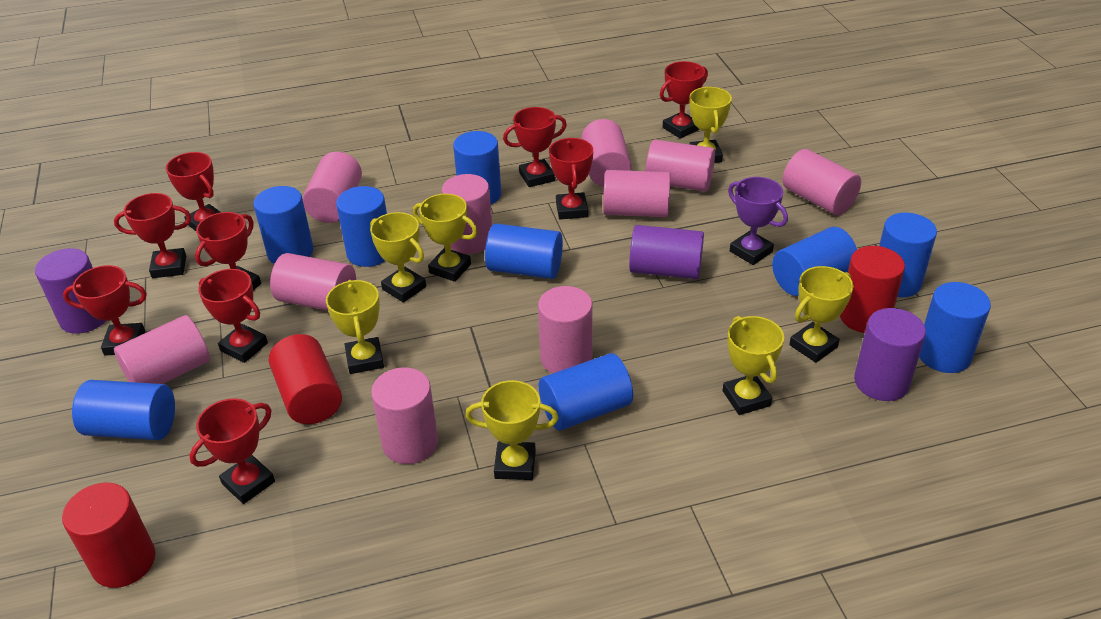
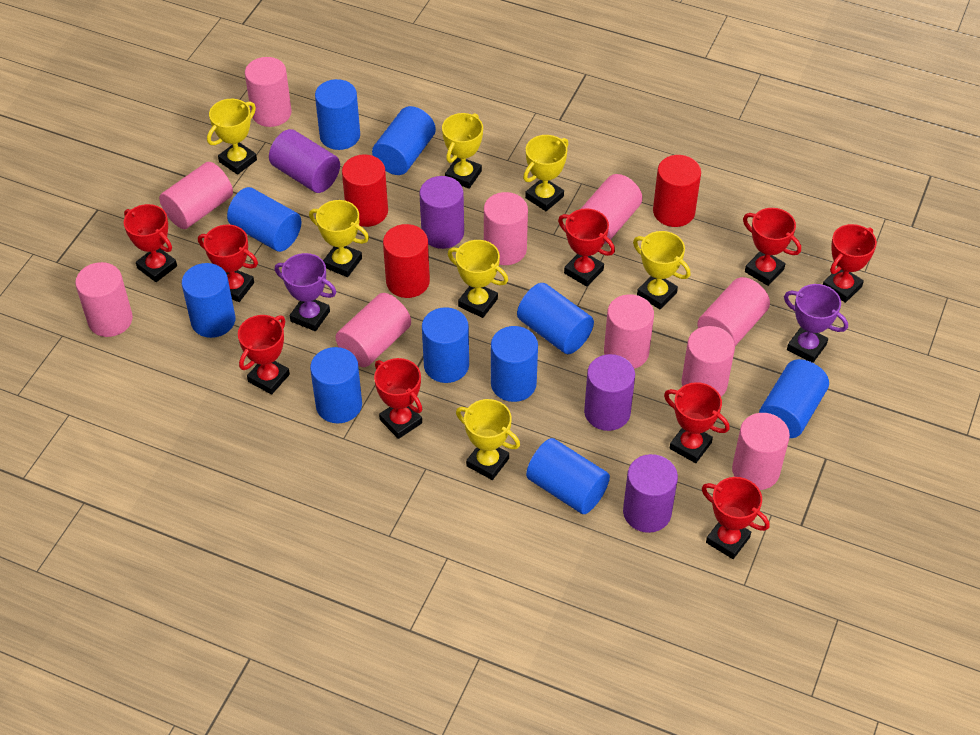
blue cylinder: 9 -> 10
purple cylinder: 3 -> 4
purple trophy: 1 -> 2

